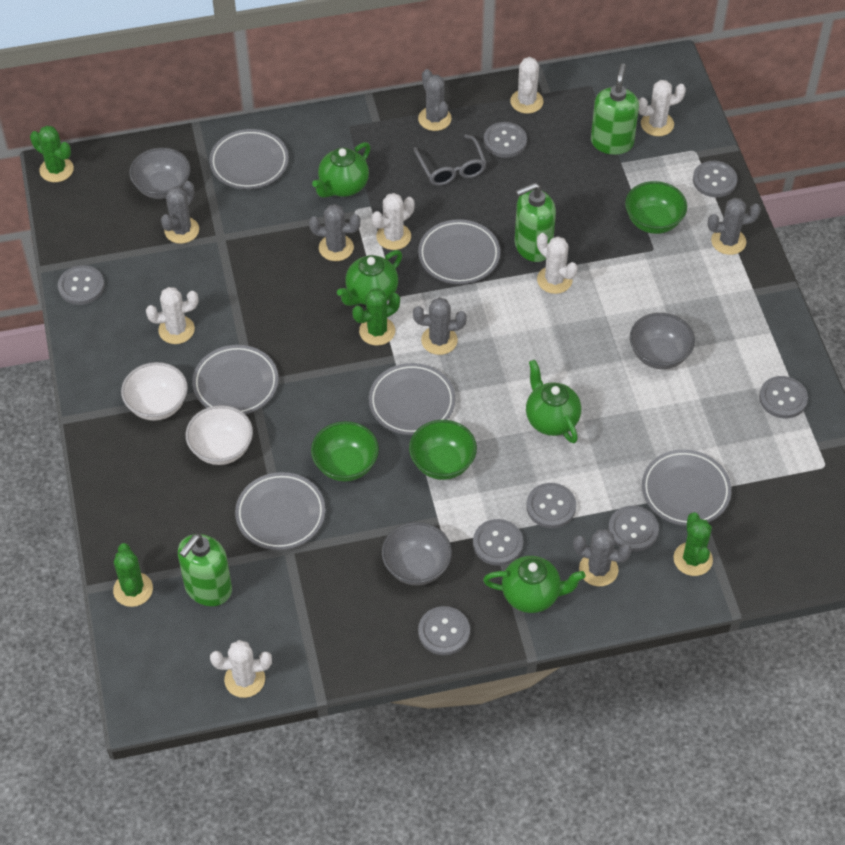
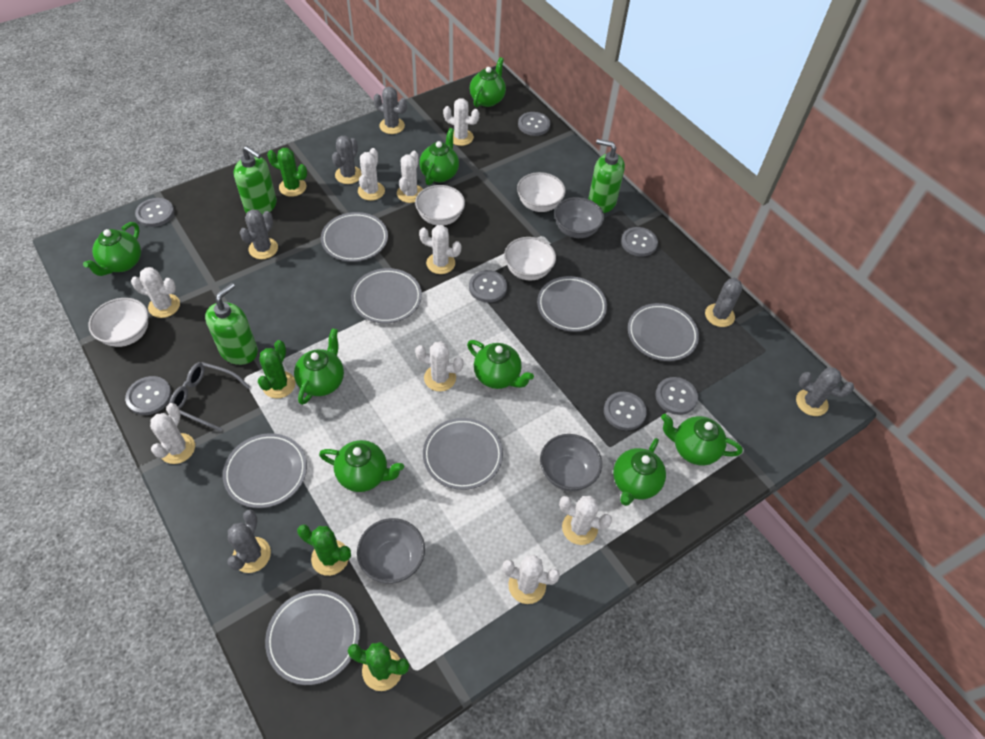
green bowl: 3 -> 0
green teapot: 4 -> 8
grey button: 8 -> 7
grey plate: 6 -> 7
white bowl: 2 -> 4
white cactus: 6 -> 9

